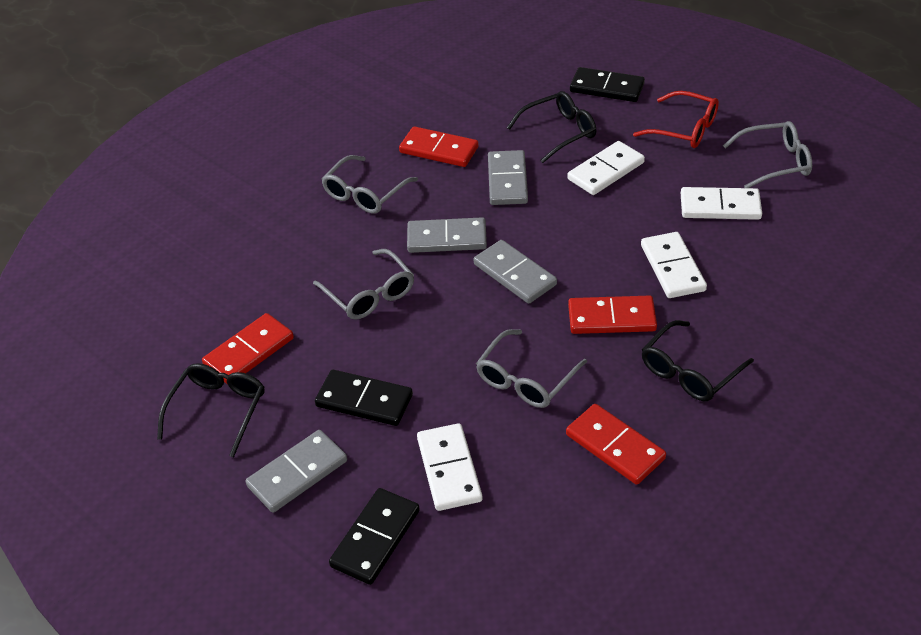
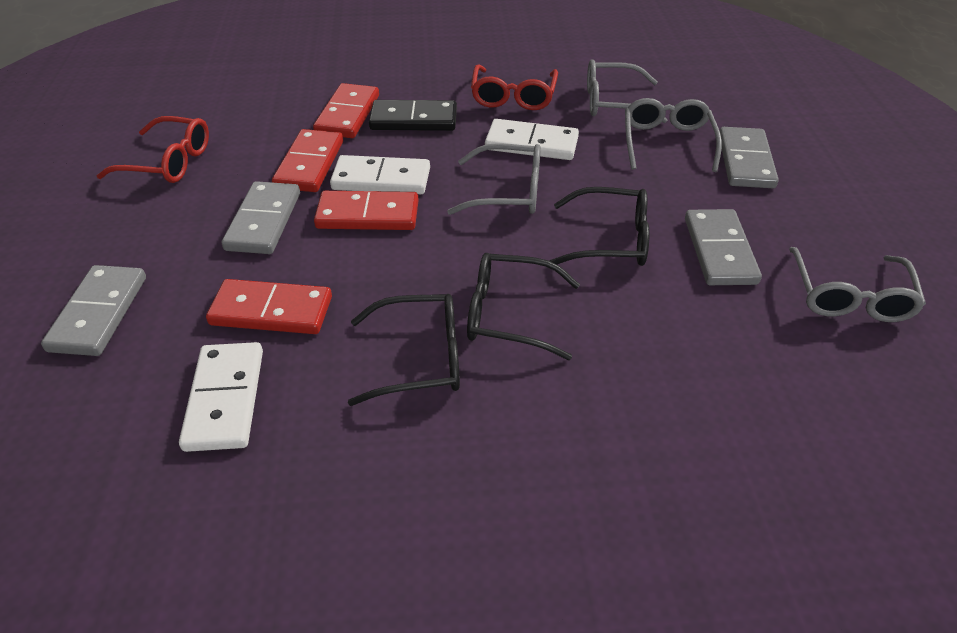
black domino: 3 -> 1
red glasses: 1 -> 2
white domino: 4 -> 3

